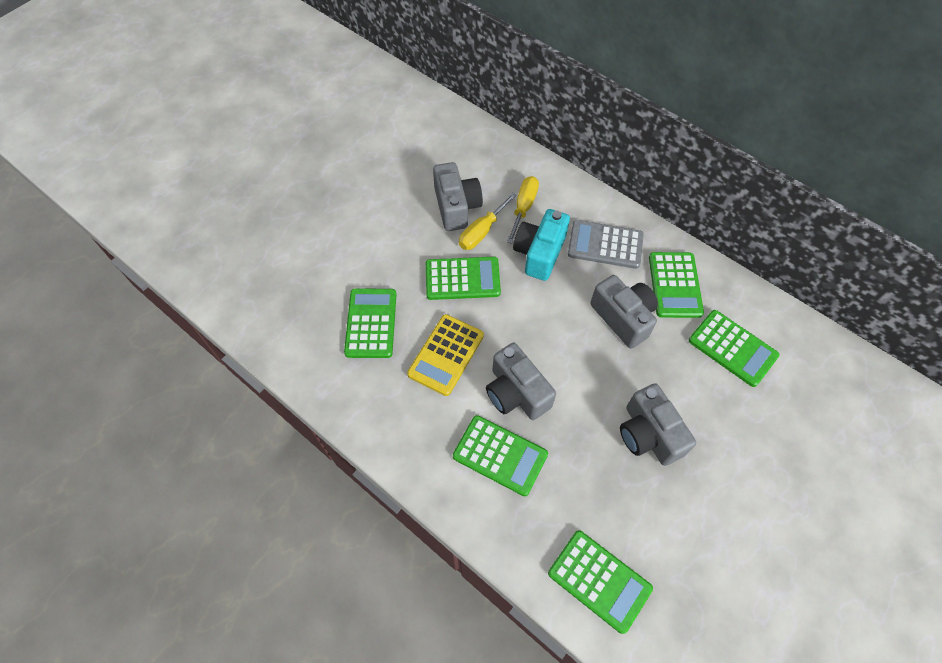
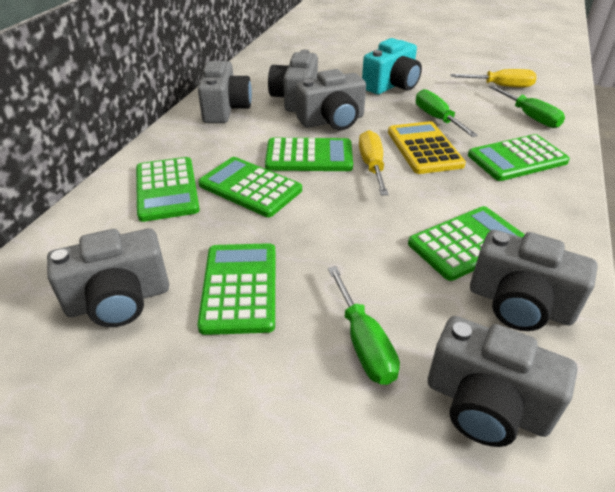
green screwdriver: 0 -> 3
grey calculator: 1 -> 0
grey camera: 4 -> 6

